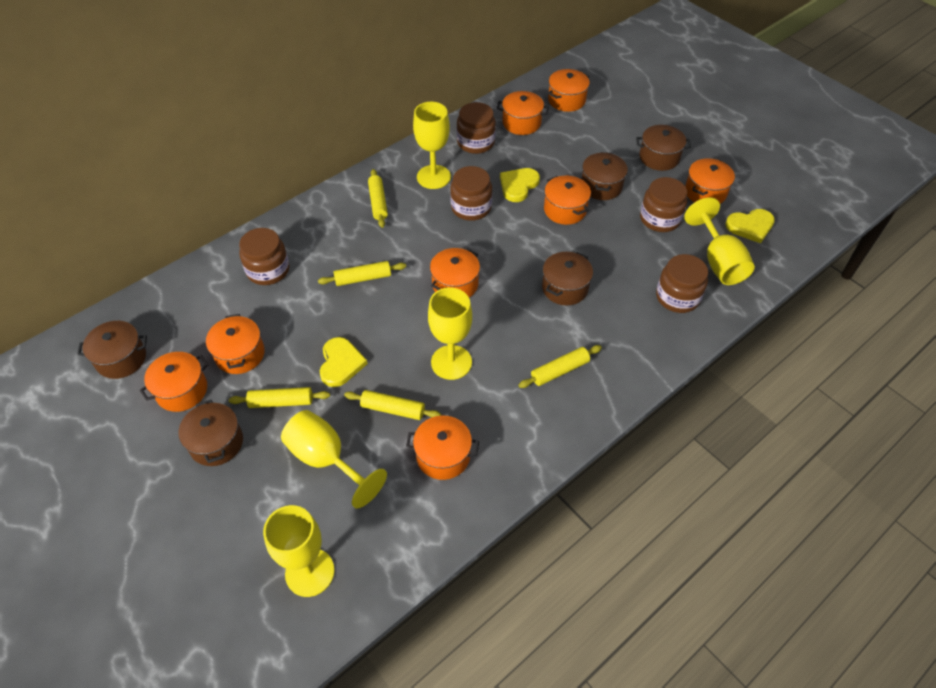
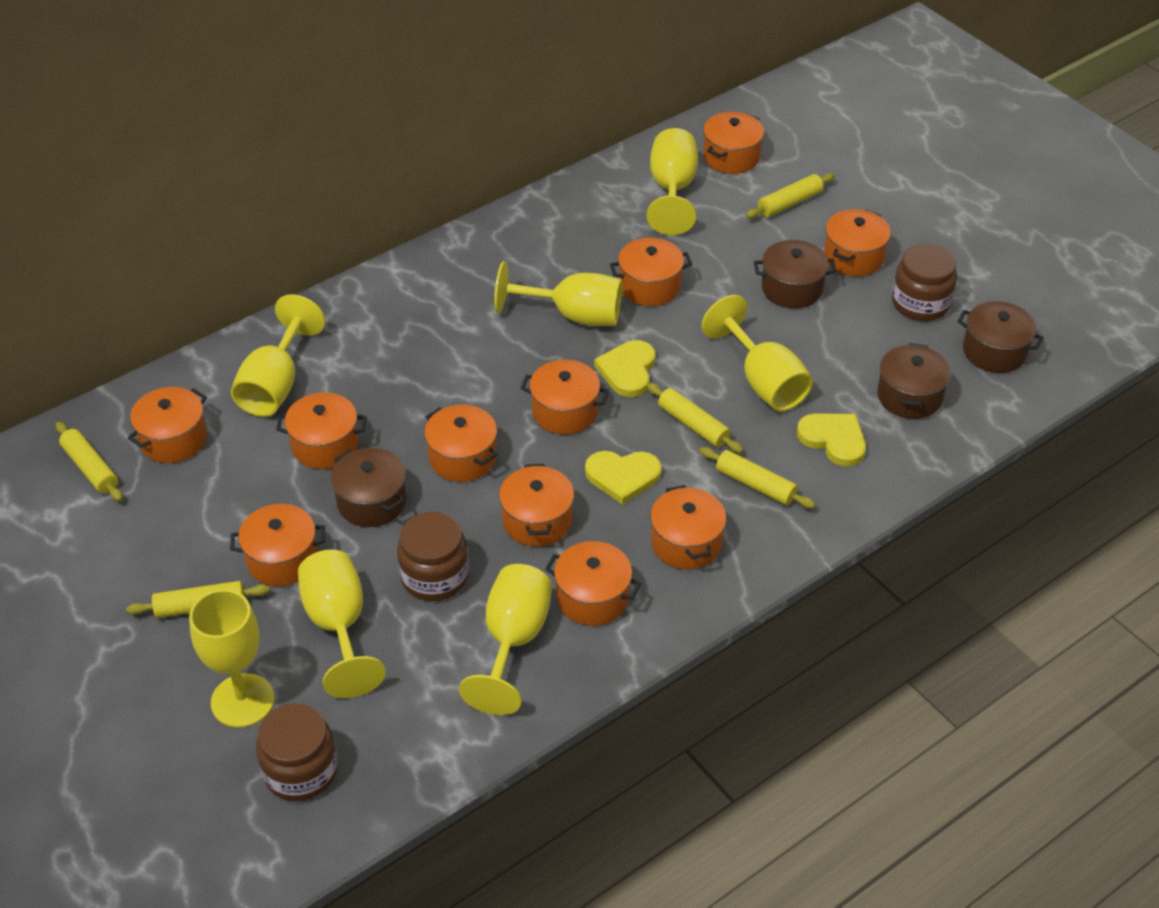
brown jar: 5 -> 3
brown pot: 5 -> 4
orange pot: 8 -> 11
yellow goblet: 5 -> 7

